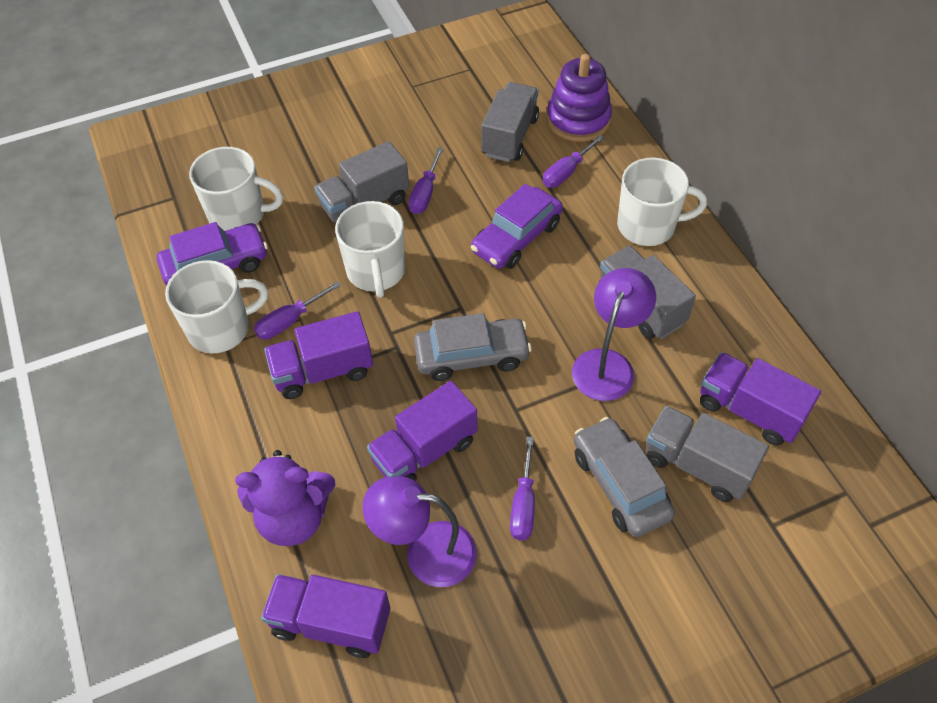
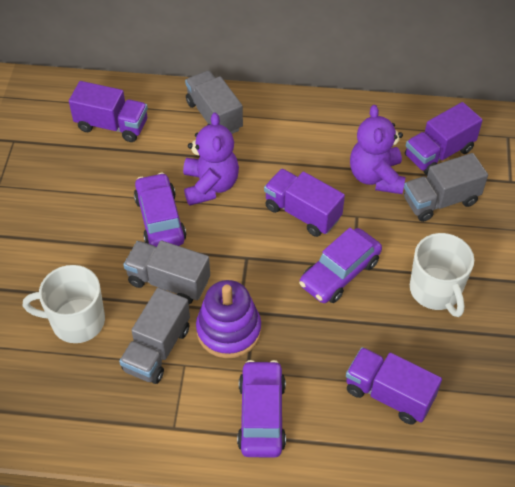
grey car: 2 -> 0
purple car: 2 -> 3
purple lamp: 2 -> 0
purple screwdriver: 4 -> 0
purple teddy bear: 1 -> 2
white mug: 4 -> 2

